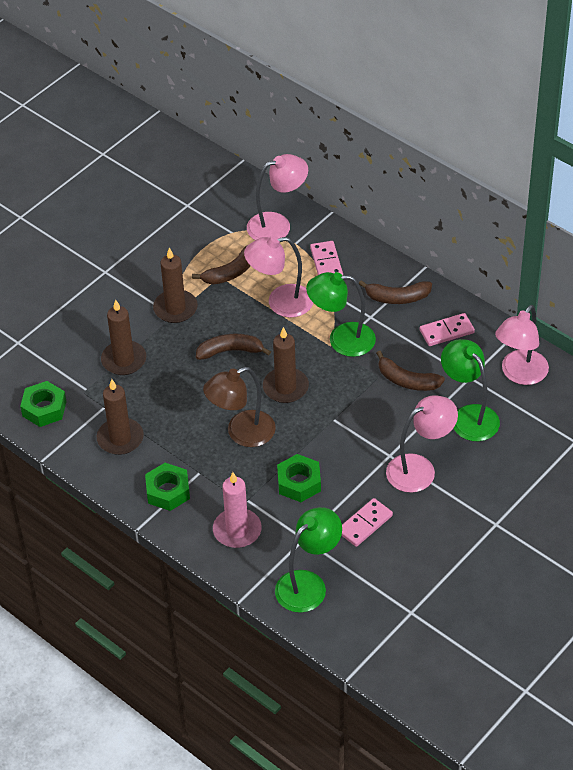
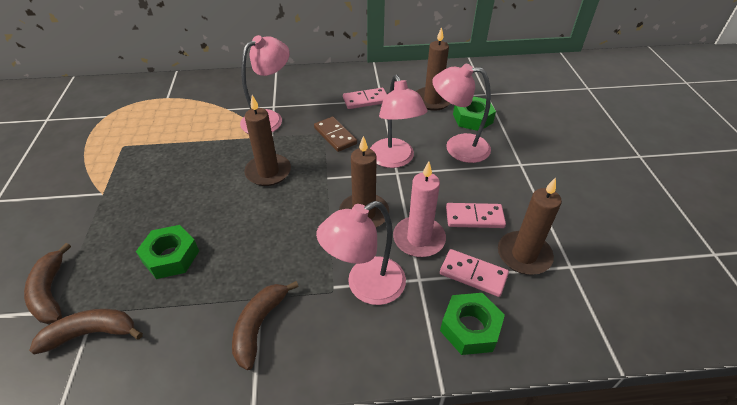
brown banana: 4 -> 3
brown domino: 0 -> 1
brown lamp: 1 -> 0
green lamp: 3 -> 0

